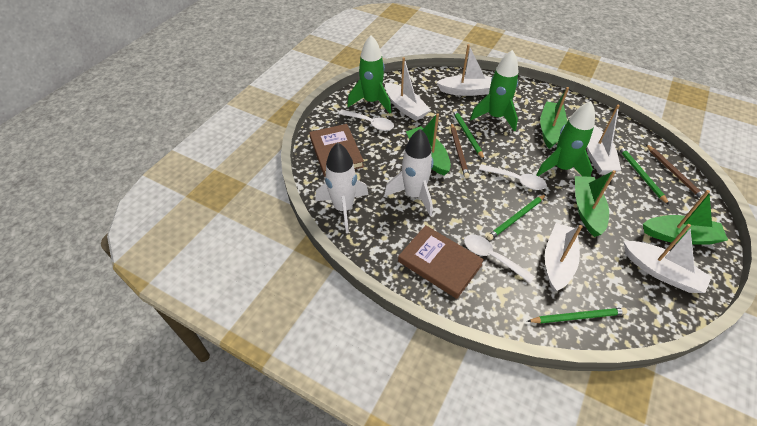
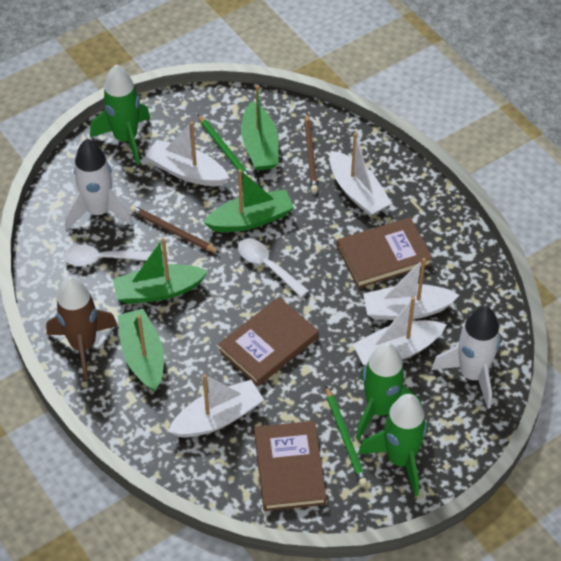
brown book: 2 -> 3
brown rocket: 0 -> 1
green pencil: 4 -> 2
white spoon: 3 -> 2

